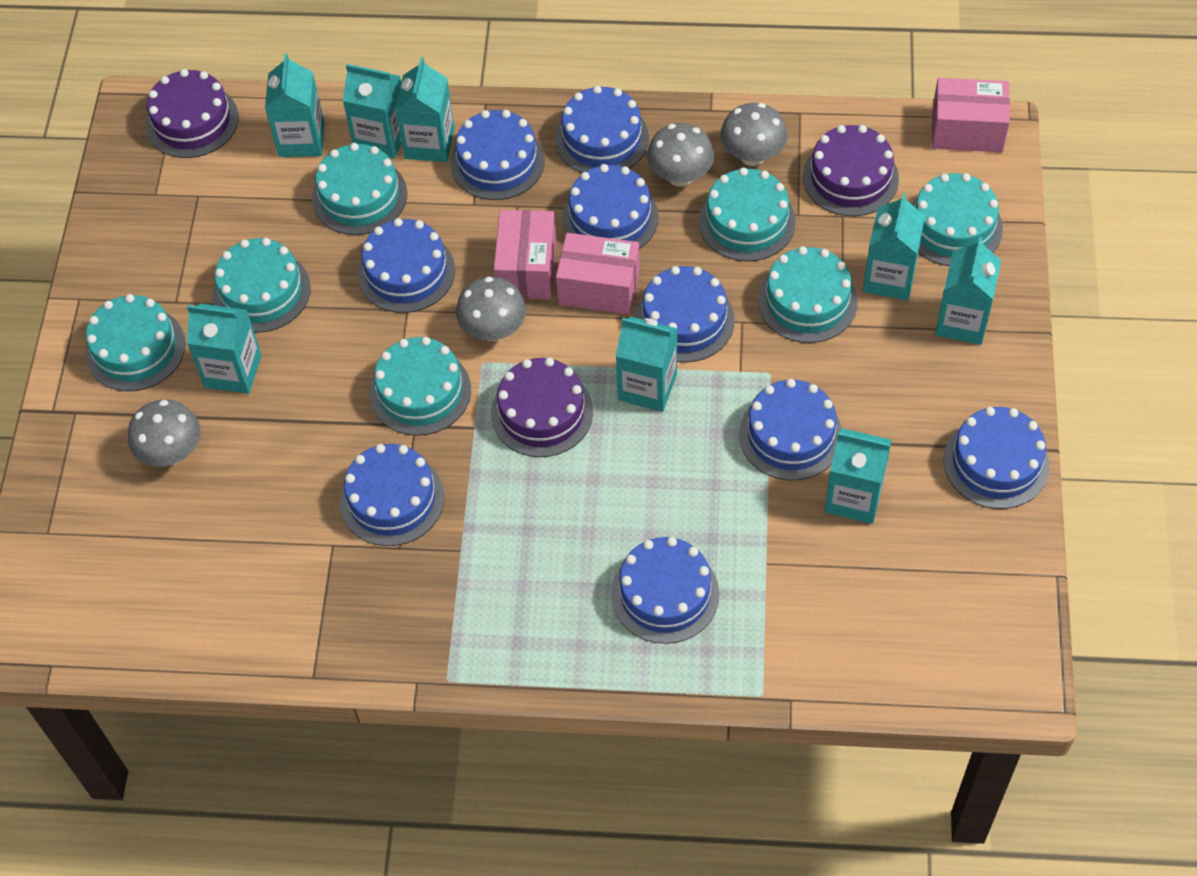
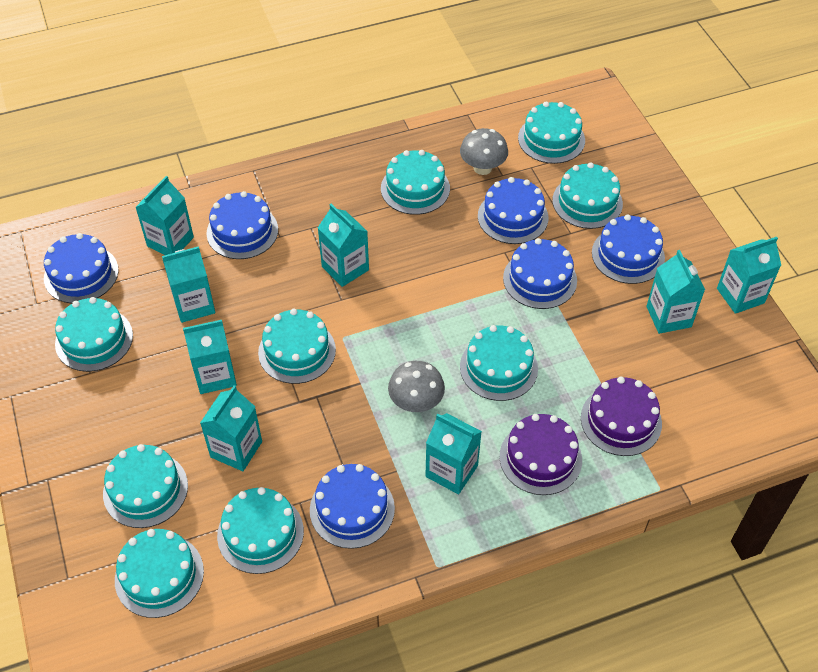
blue cake: 9 -> 6
grey mushroom: 4 -> 2
pink box: 3 -> 0
purple cake: 3 -> 2
turquoise cake: 7 -> 9

